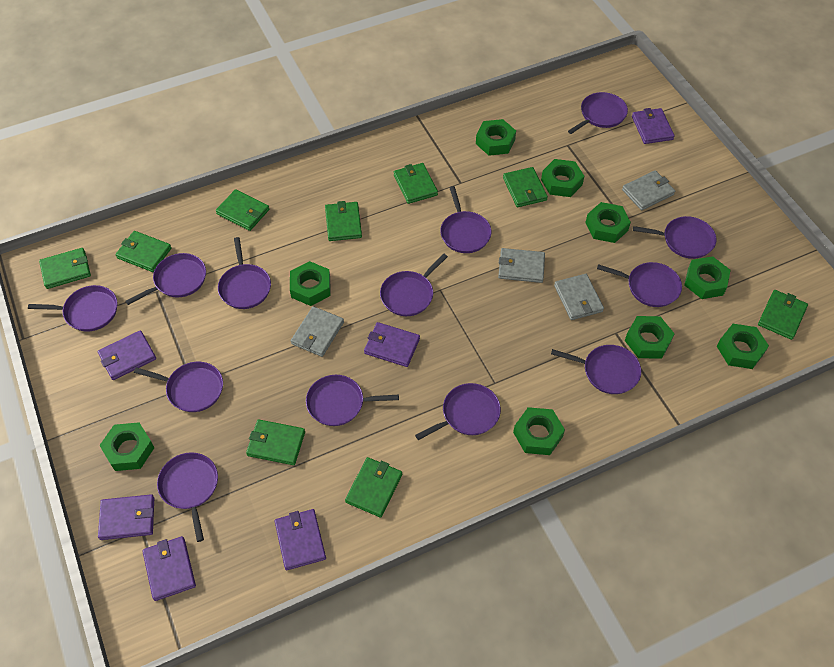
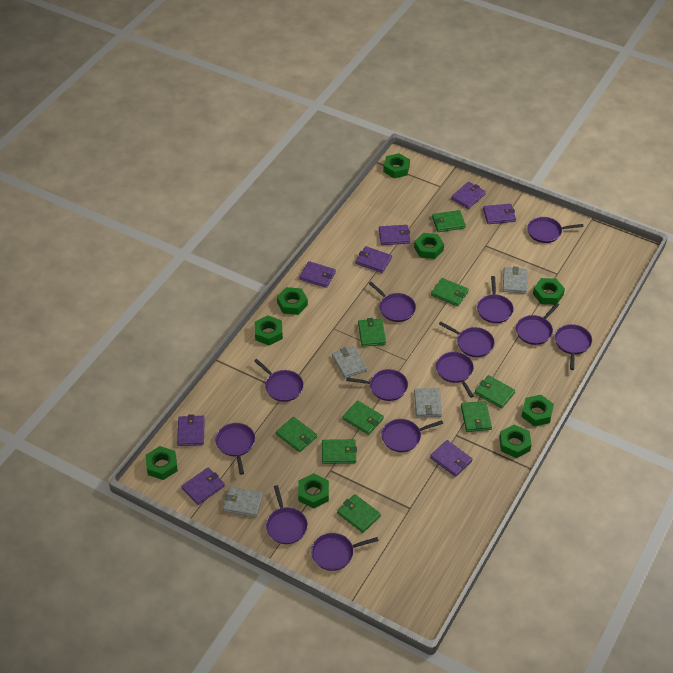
purple wallet: 6 -> 8

